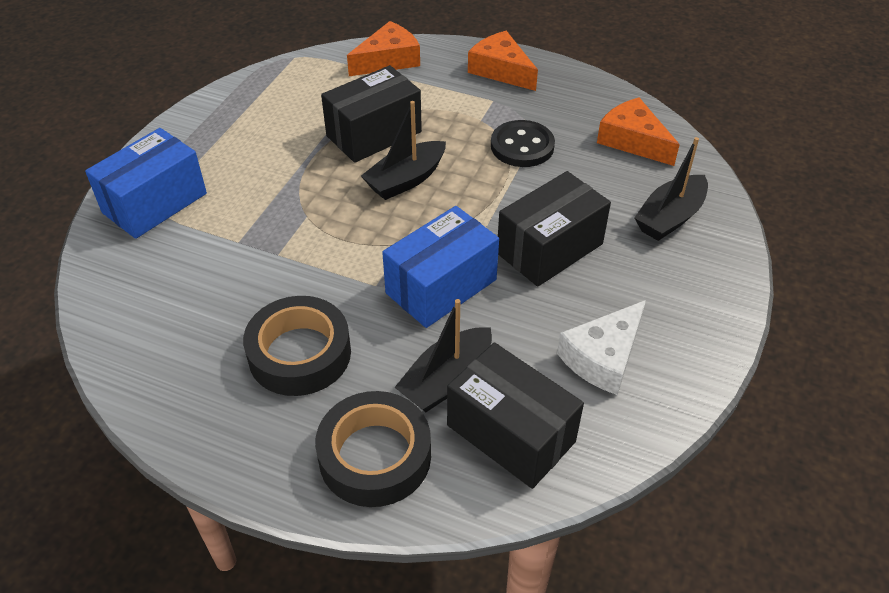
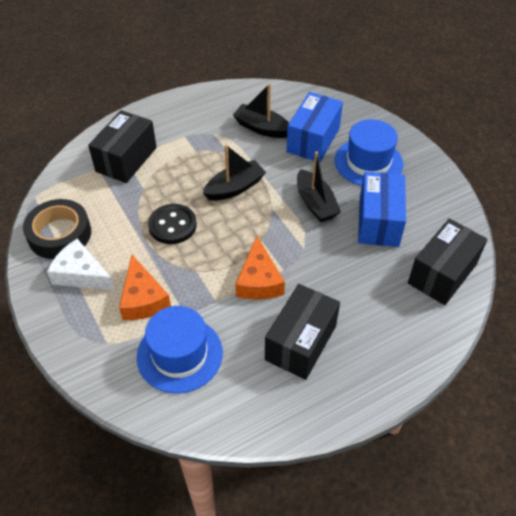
black tape: 2 -> 1
blue hat: 0 -> 2
orange cheese: 3 -> 2

